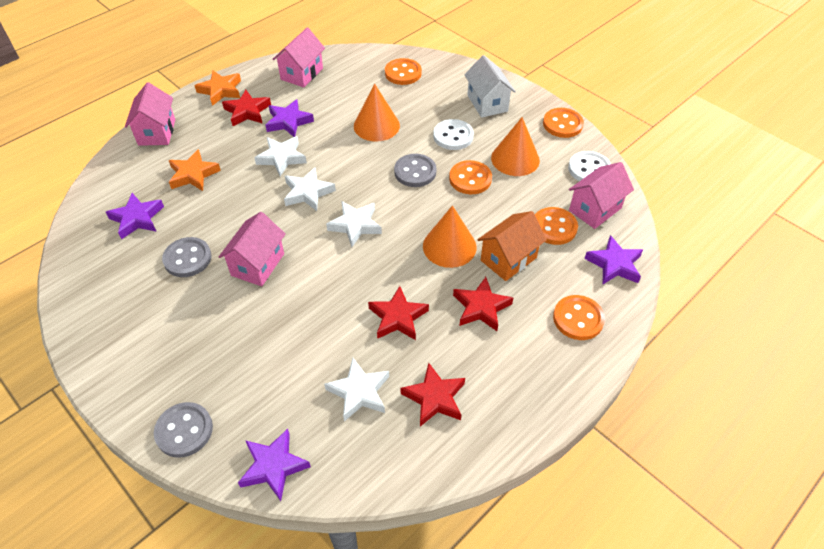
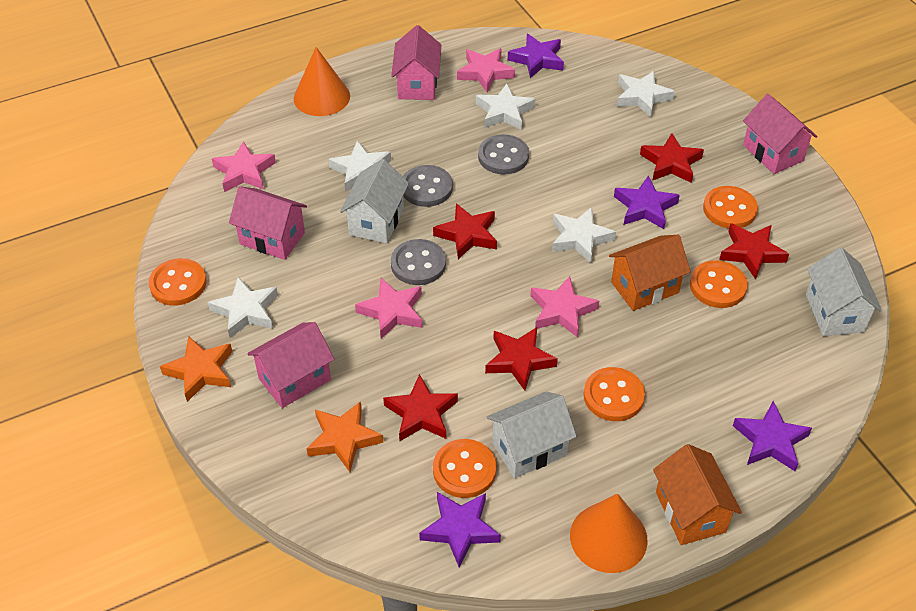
orange cone: 3 -> 2
orange house: 1 -> 2
pink star: 0 -> 4
red star: 4 -> 5
white button: 2 -> 0
white house: 1 -> 3
white star: 4 -> 5

